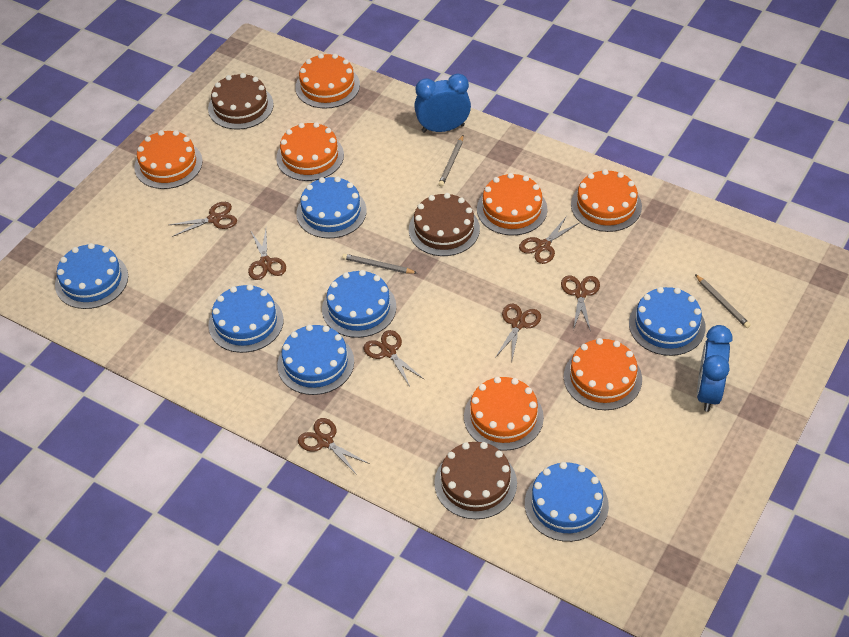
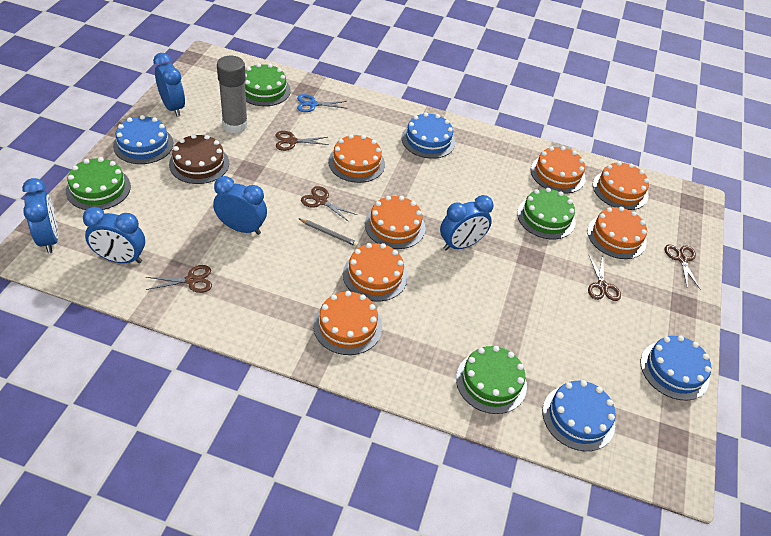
blue cake: 7 -> 4
blue clock: 2 -> 5
blue scissors: 0 -> 1
brown cake: 3 -> 1
brown scissors: 7 -> 5
green cake: 0 -> 4
grey glue stick: 0 -> 1
grey pencil: 3 -> 1

